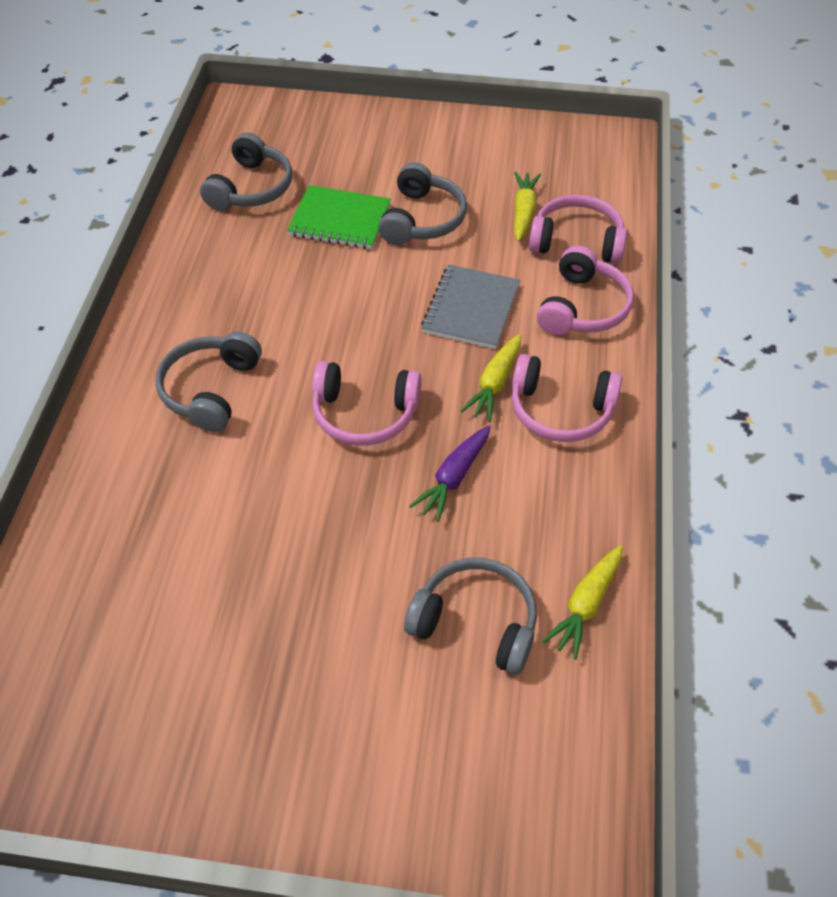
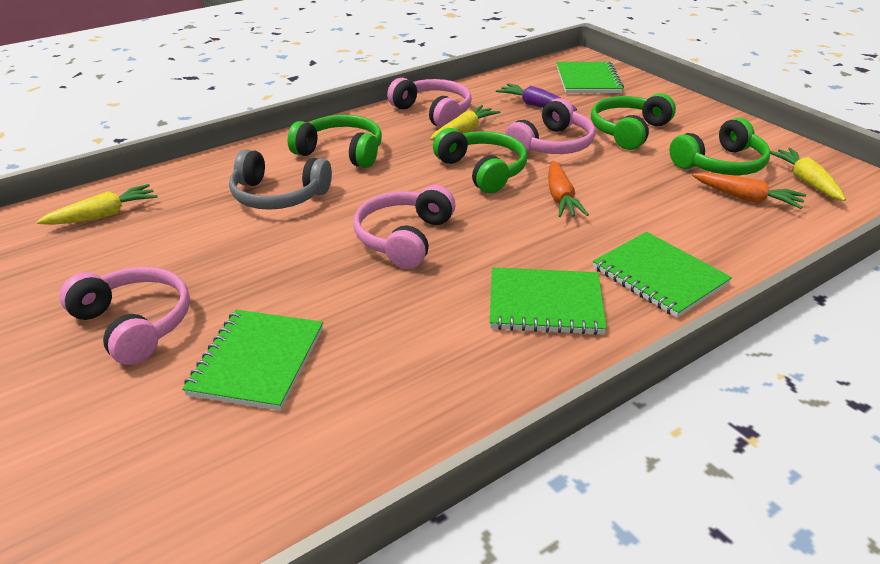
green headphones: 0 -> 4
green notebook: 1 -> 4
grey headphones: 4 -> 1
grey notebook: 1 -> 0
orange carrot: 0 -> 2

